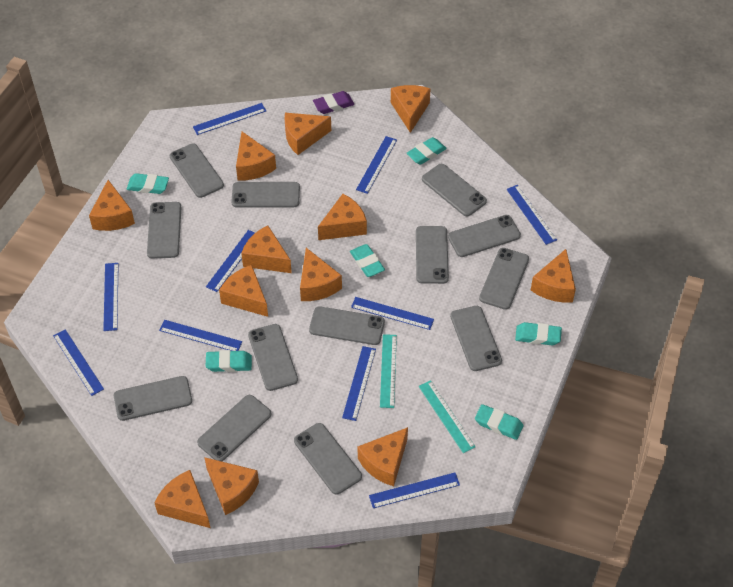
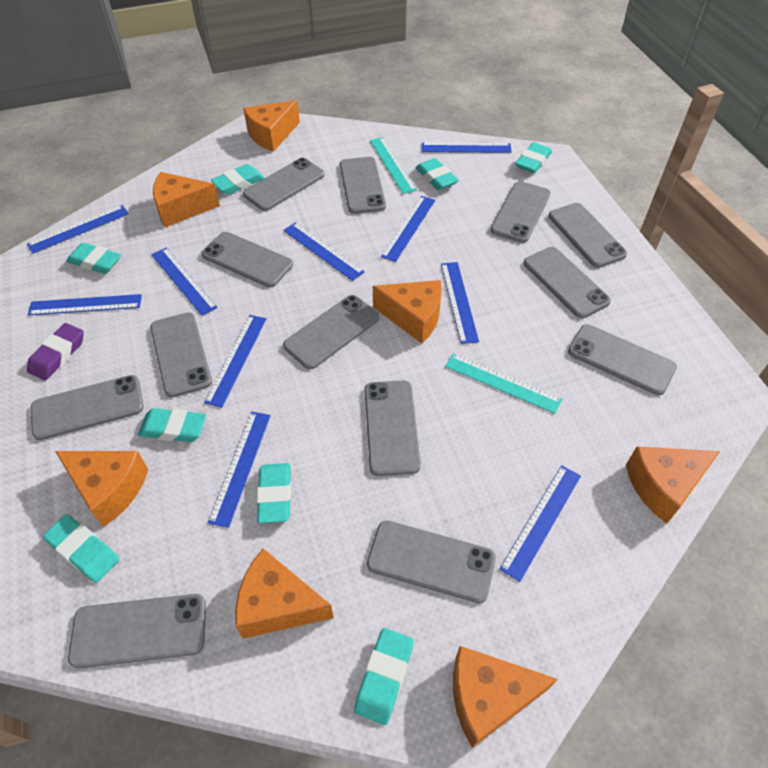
orange cheese: 12 -> 7
turquoise eraser: 6 -> 8

